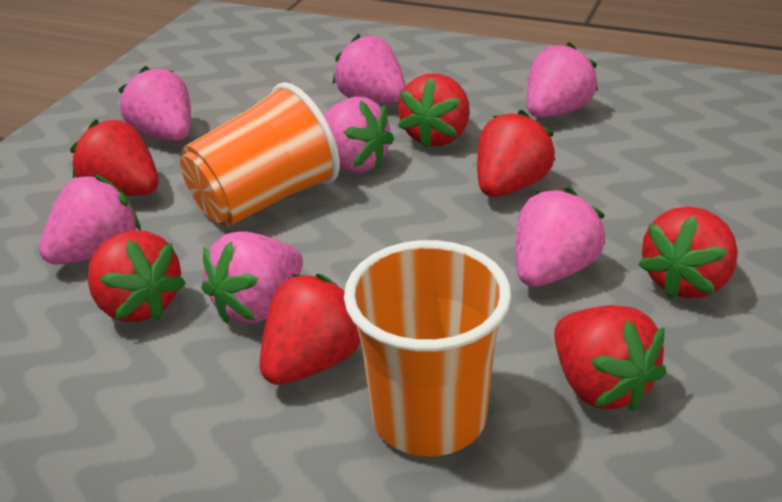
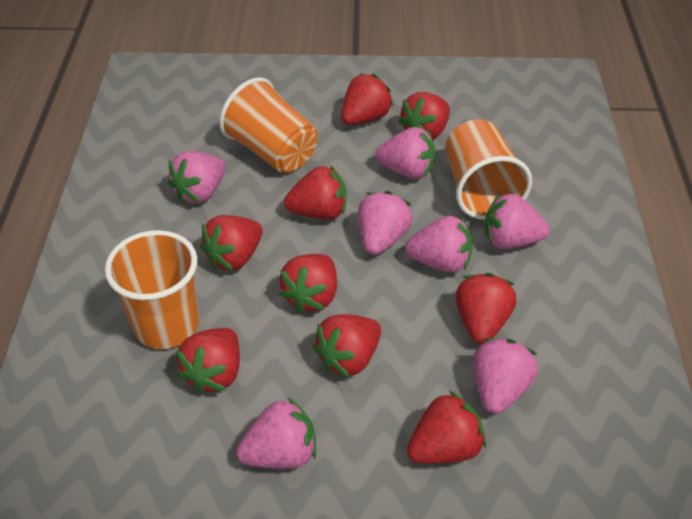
orange cup: 2 -> 3
red strawberry: 7 -> 9

